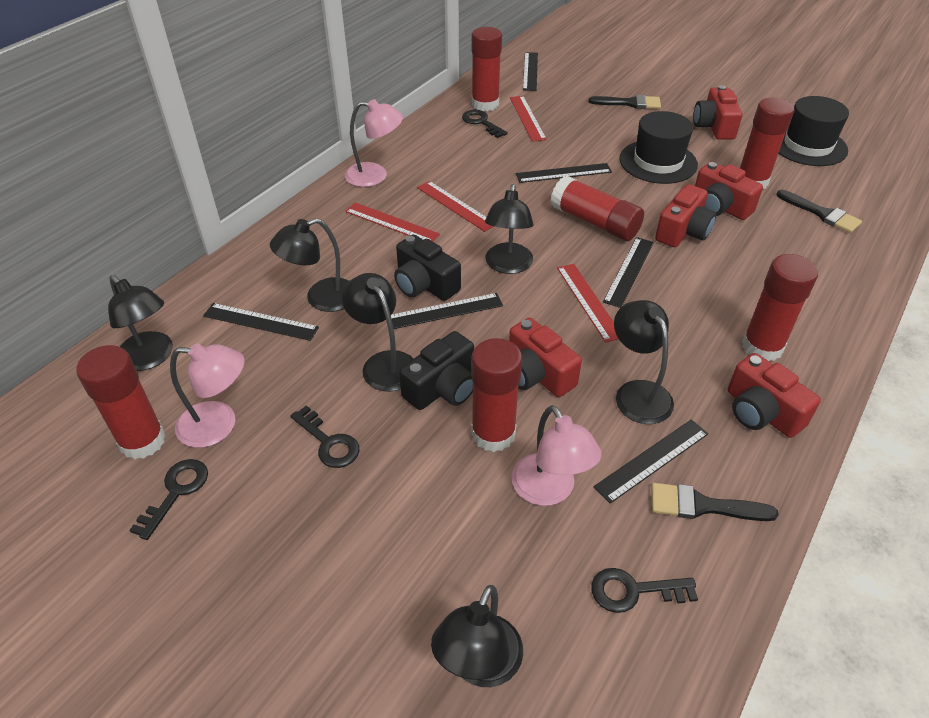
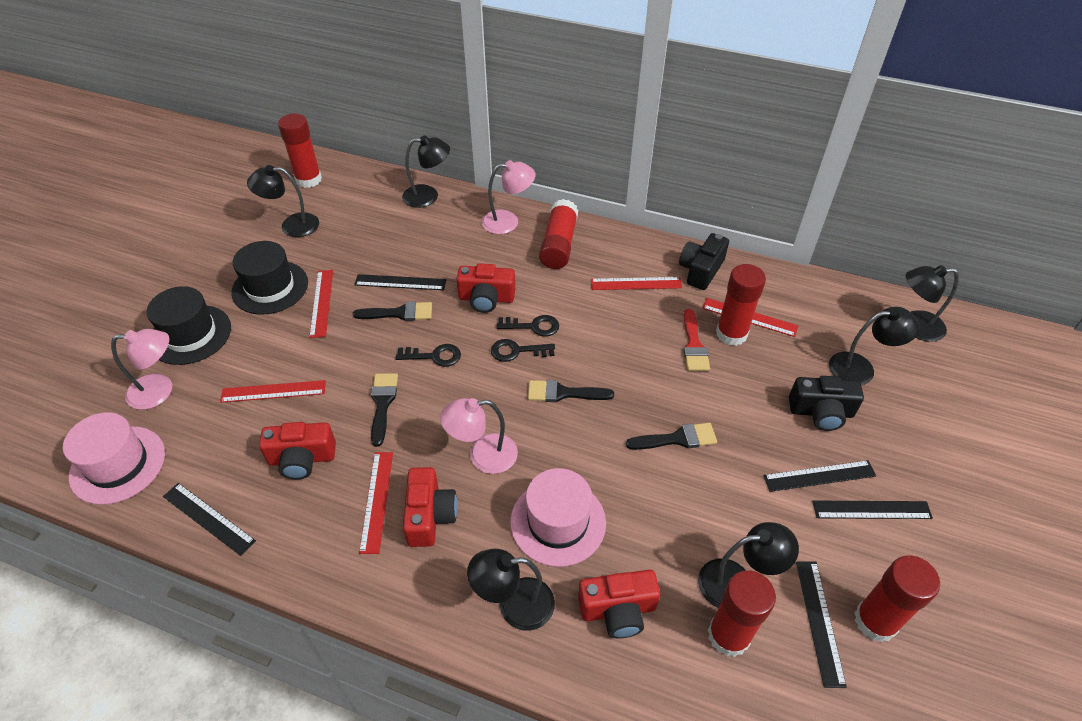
black brush: 3 -> 4
black key: 4 -> 3
black ruler: 6 -> 5
pink hat: 0 -> 2
red brush: 0 -> 1
red camera: 5 -> 4
red glue stick: 6 -> 5
red ruler: 4 -> 5

